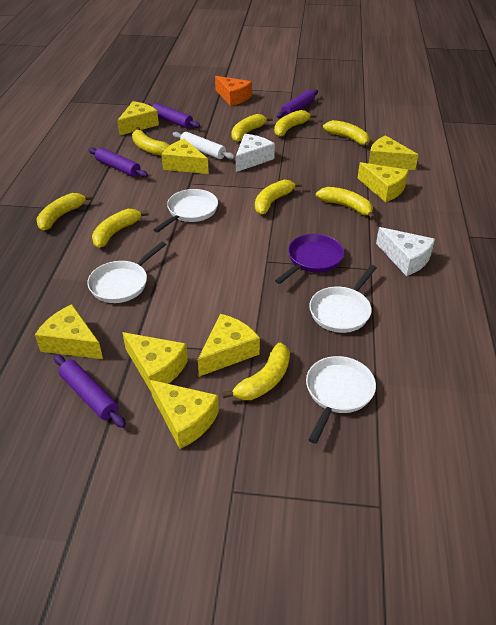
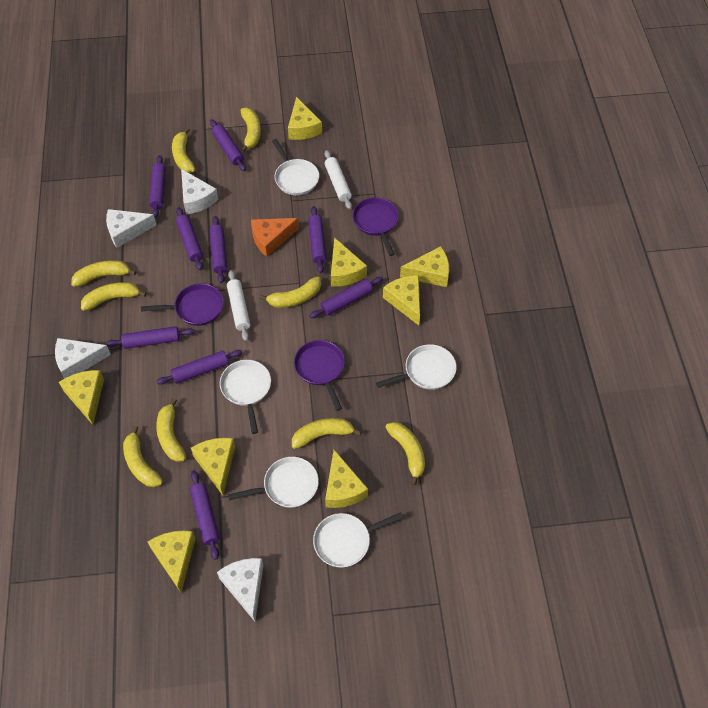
purple pan: 1 -> 3
purple rolling pin: 4 -> 9
white cheese: 2 -> 4
white pan: 4 -> 5
white rolling pin: 1 -> 2

